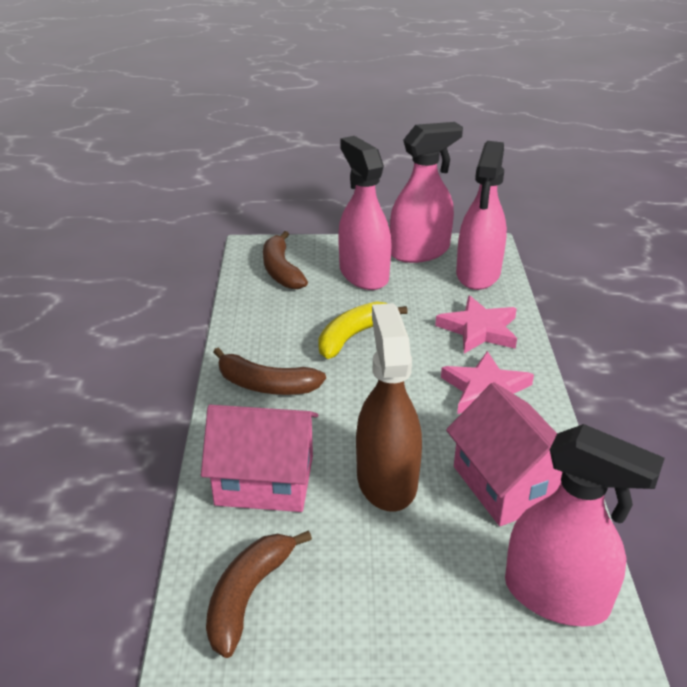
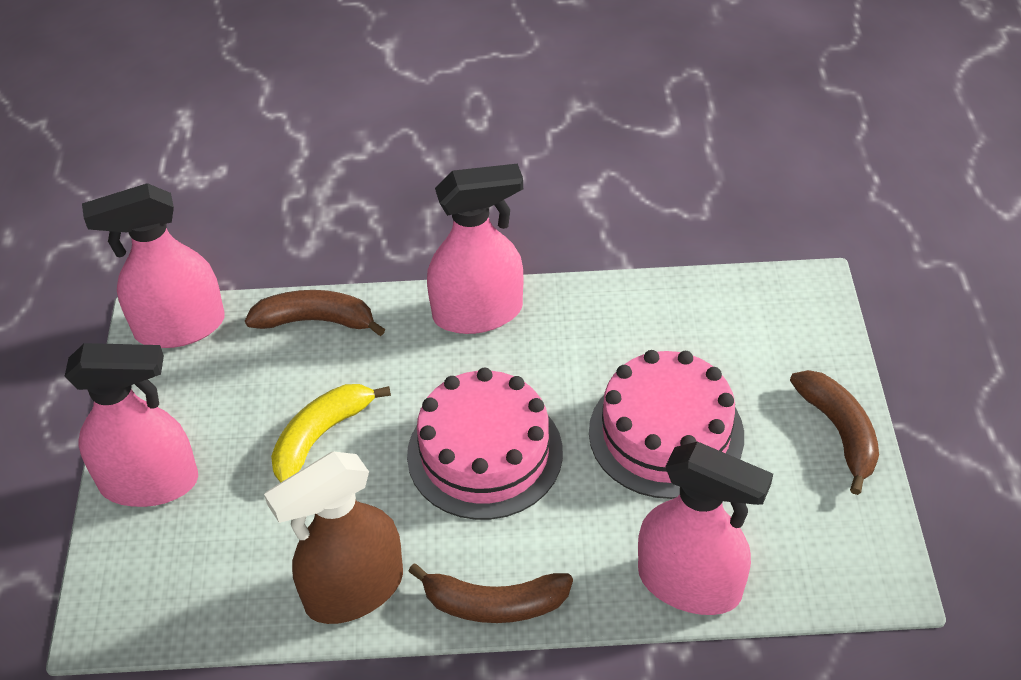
pink cake: 0 -> 2
pink house: 2 -> 0
pink star: 2 -> 0

